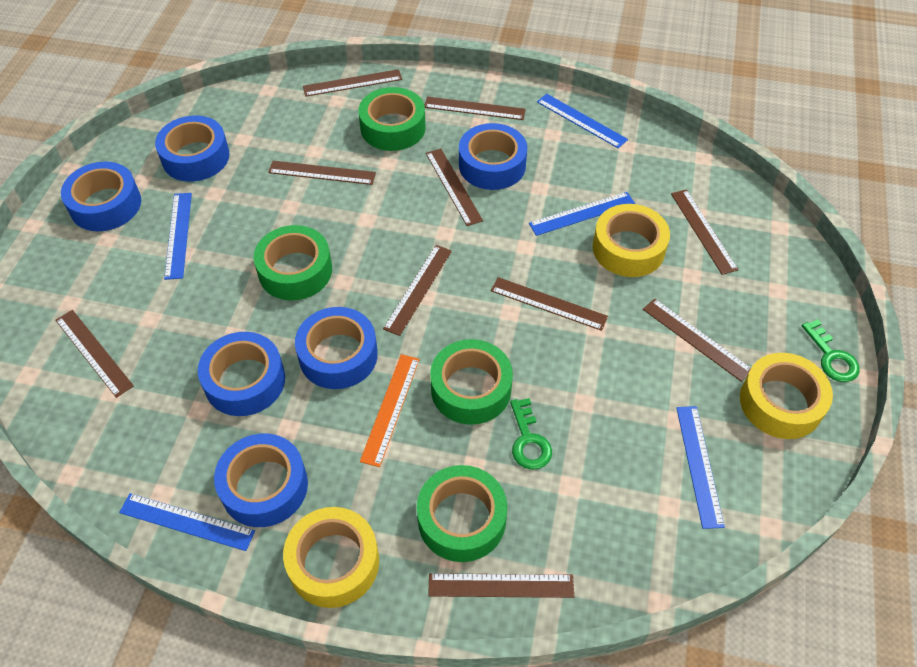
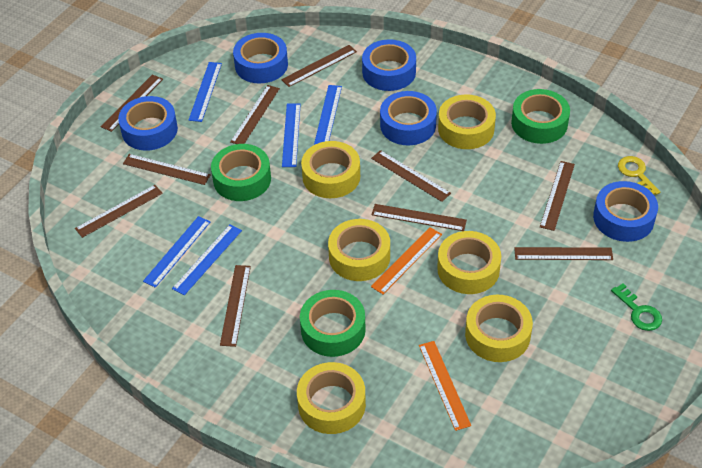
blue tape: 6 -> 5
green key: 2 -> 1
green tape: 4 -> 3
orange ruler: 1 -> 2
yellow key: 0 -> 1
yellow tape: 3 -> 6

